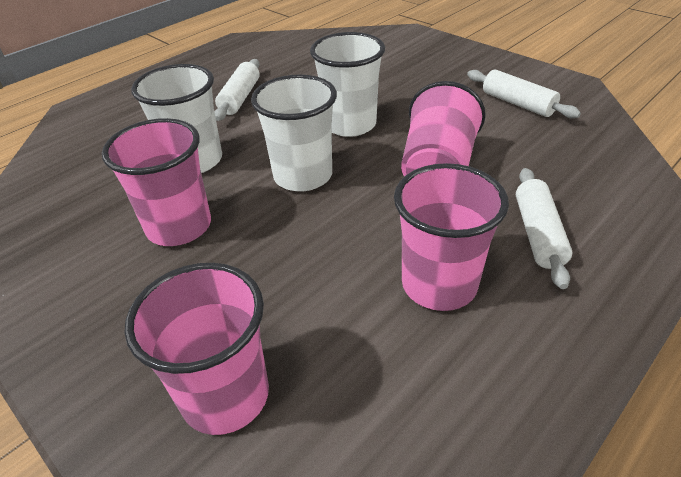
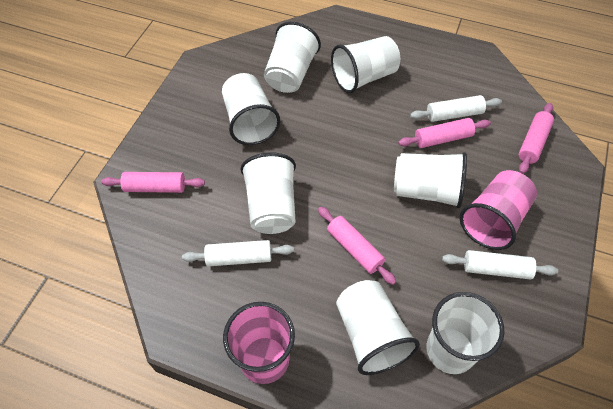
pink cup: 4 -> 2
pink rolling pin: 0 -> 4
white cup: 3 -> 7

